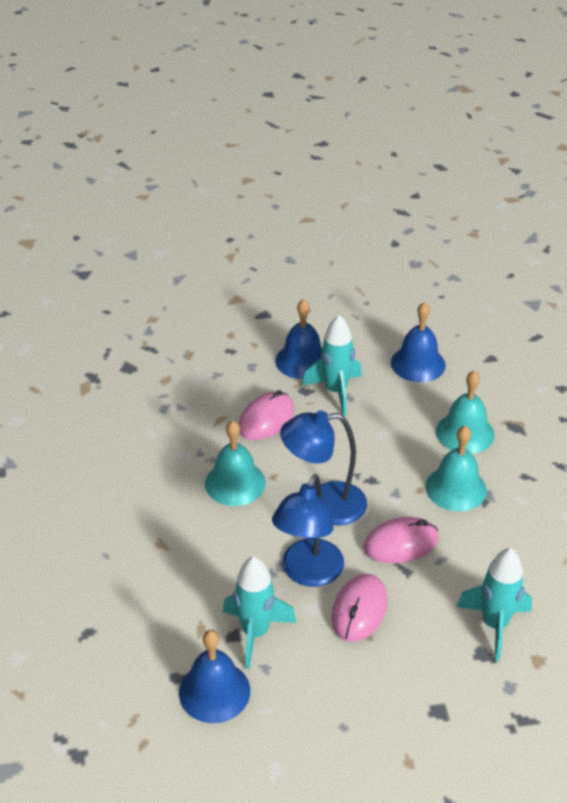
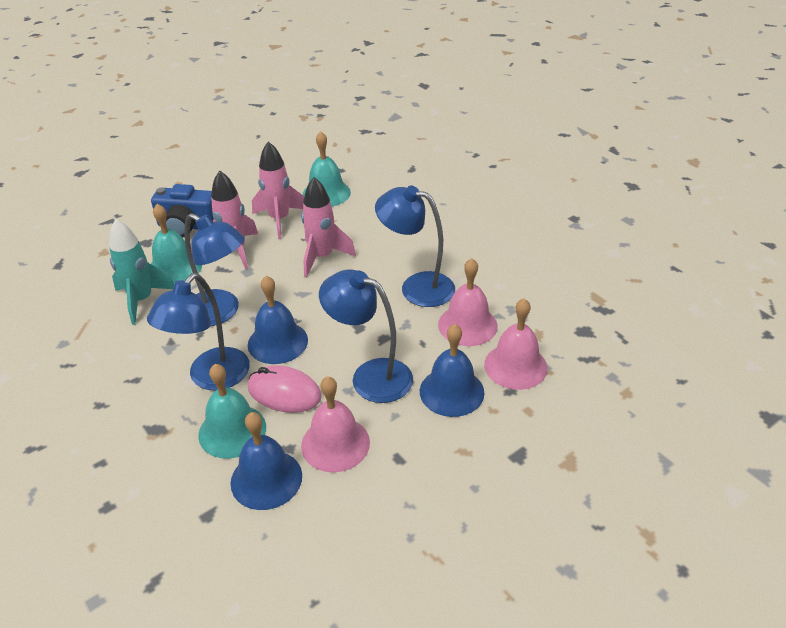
blue camera: 0 -> 1
blue lamp: 2 -> 4
pink bell: 0 -> 3
pink mouse: 3 -> 1
pink rocket: 0 -> 3
turquoise rocket: 3 -> 1

